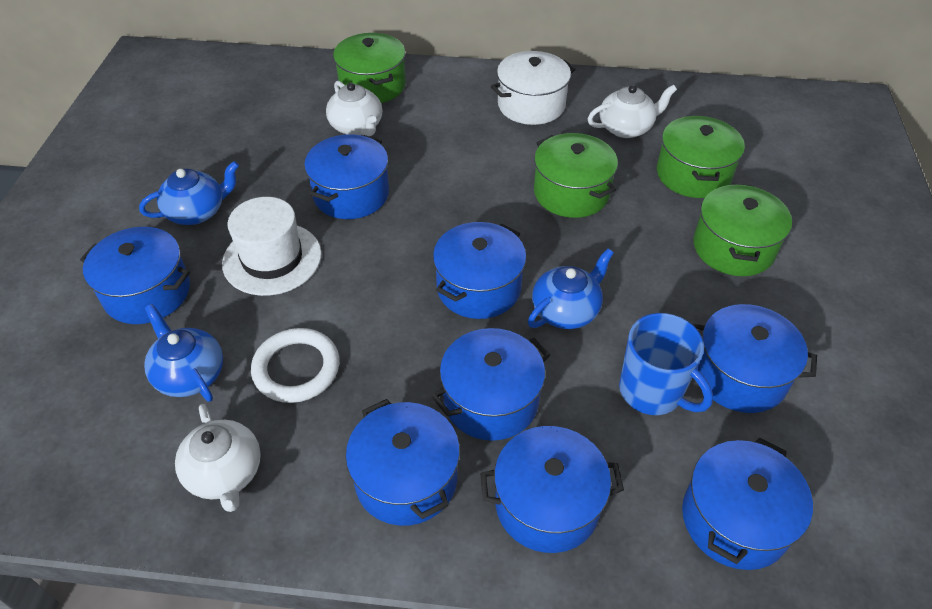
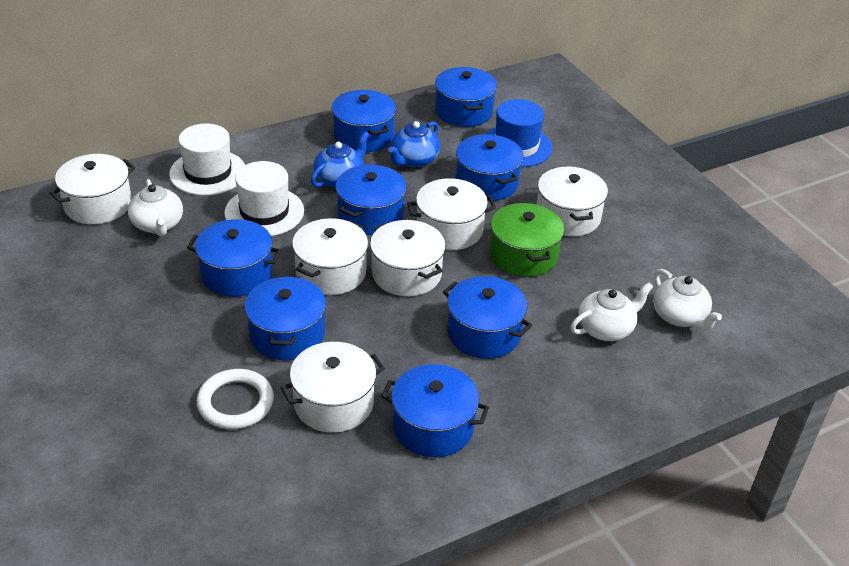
blue hat: 0 -> 1
blue mug: 1 -> 0
blue teapot: 3 -> 2
green pot: 4 -> 1
white hat: 1 -> 2
white pot: 1 -> 6

